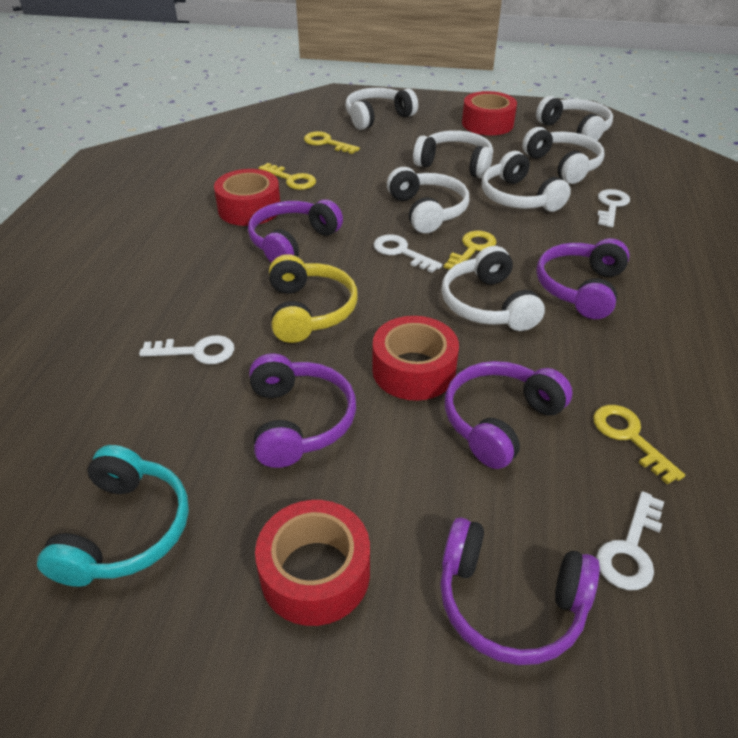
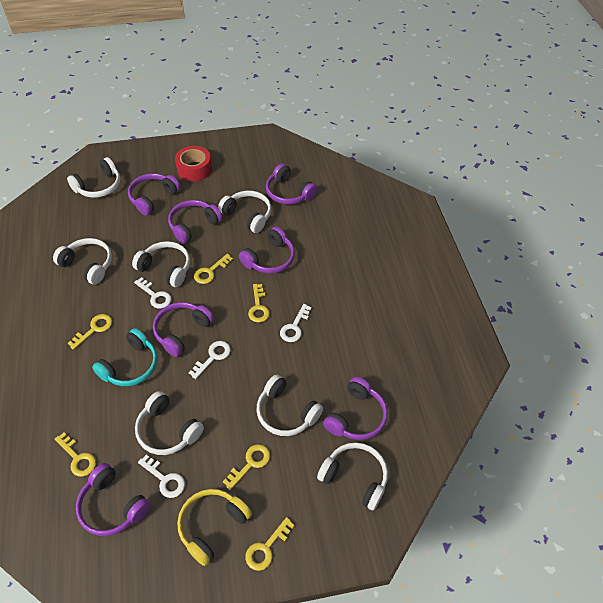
purple headphones: 5 -> 7
red tape: 4 -> 1
yellow key: 4 -> 6

